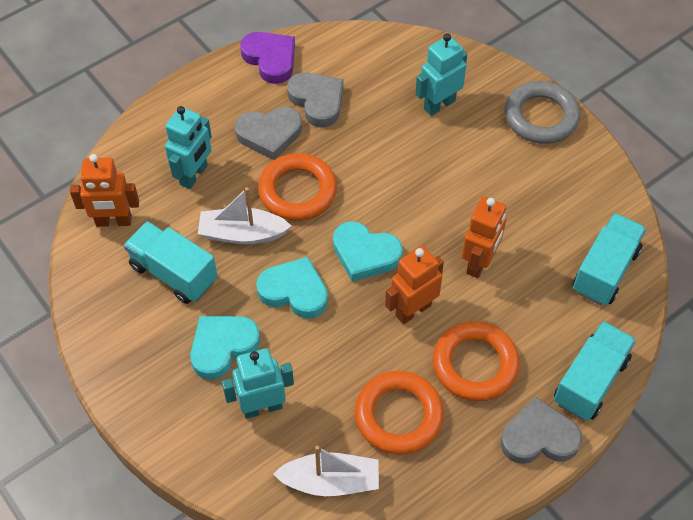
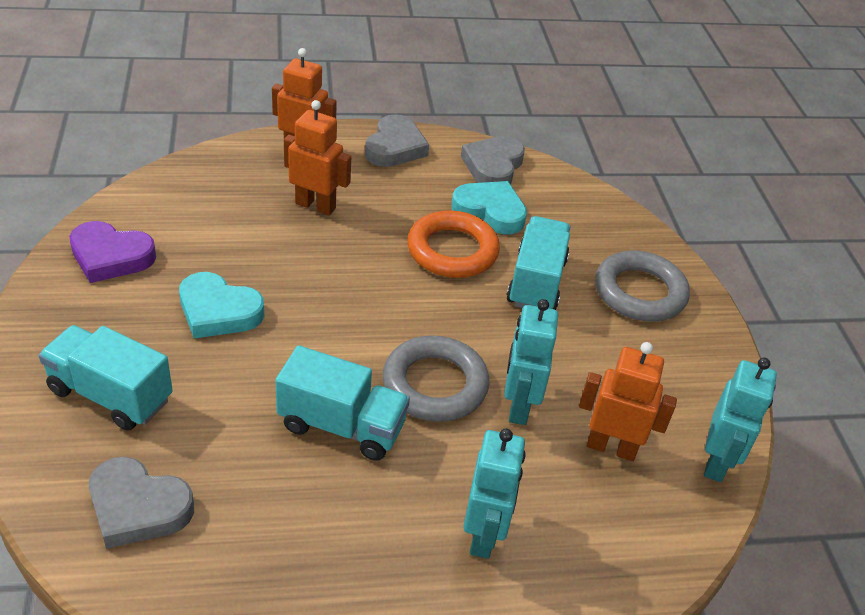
grey ring: 1 -> 2
orange ring: 3 -> 1
turquoise heart: 3 -> 2
white boat: 2 -> 0

